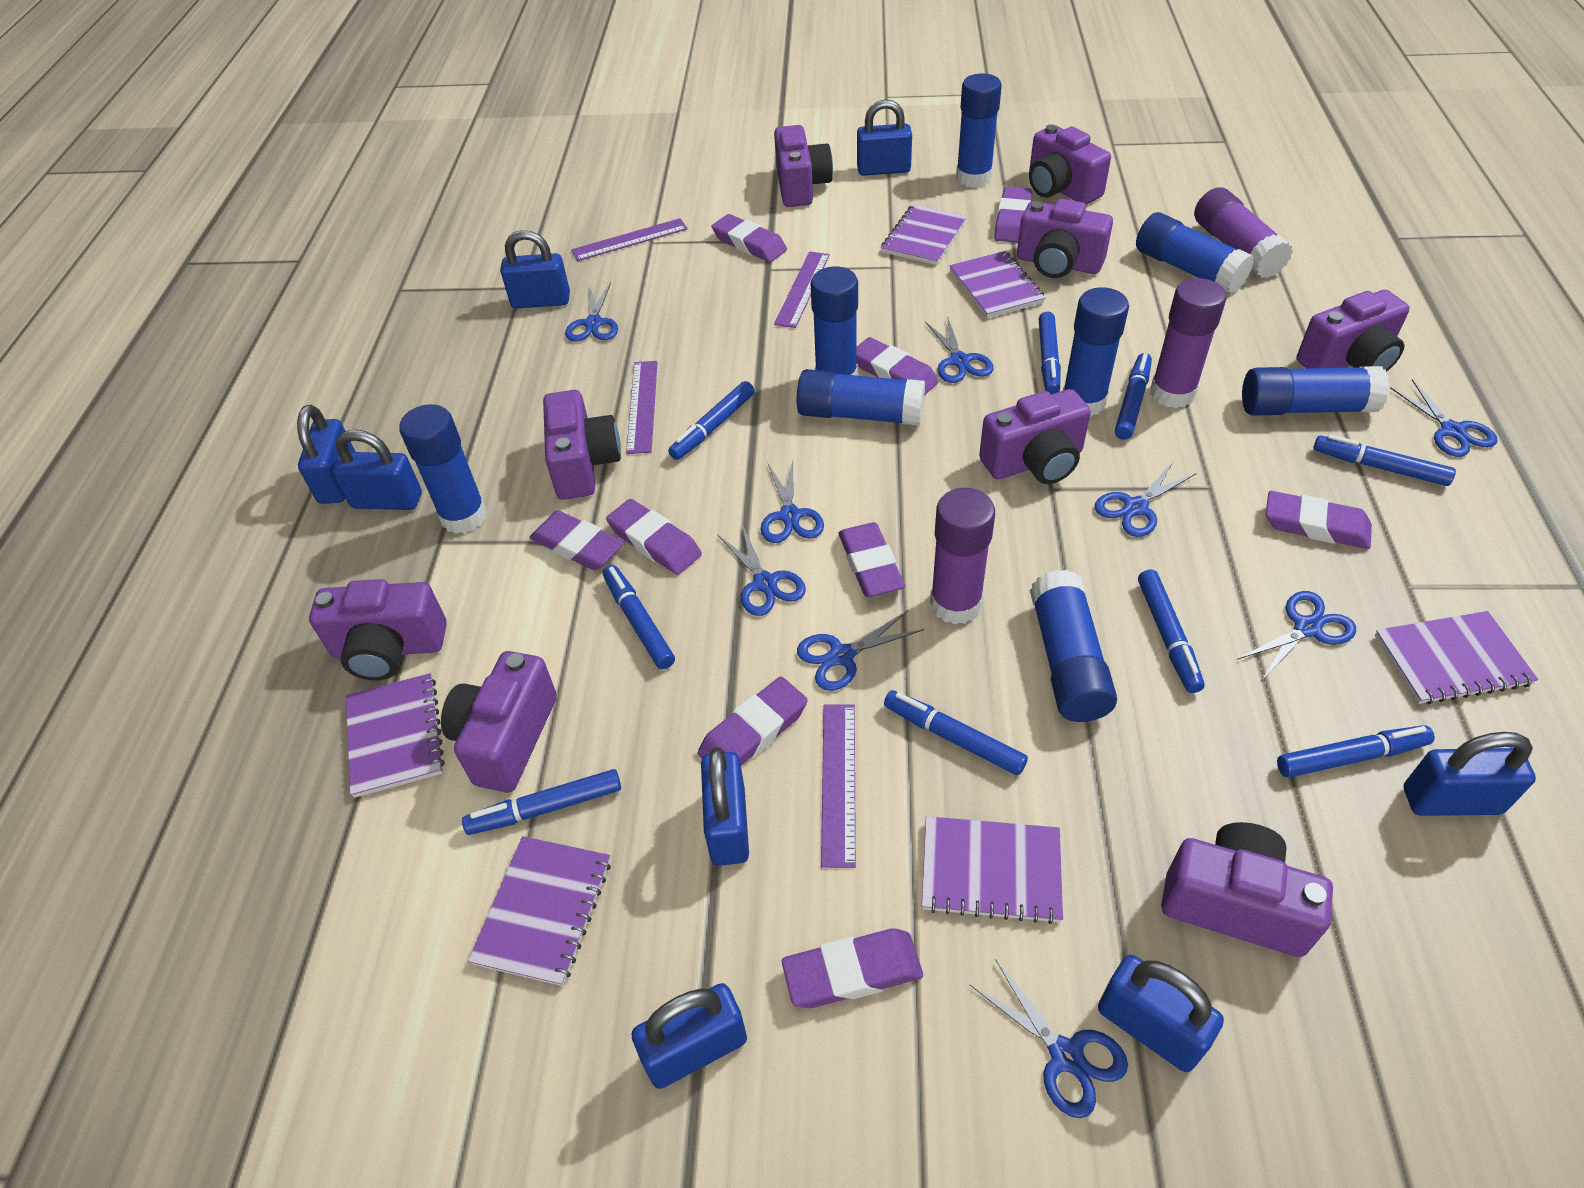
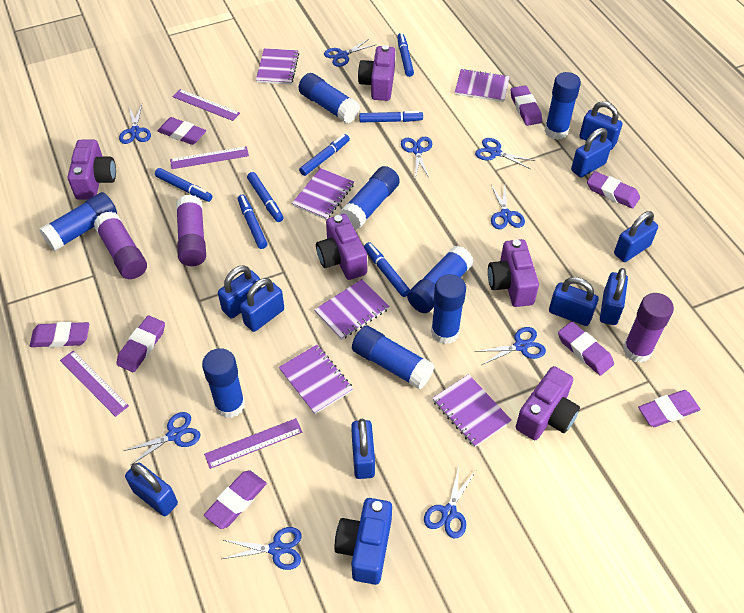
blue camera: 0 -> 1
blue marker: 9 -> 7
blue padlock: 8 -> 9
purple camera: 9 -> 5
purple eraser: 9 -> 8

